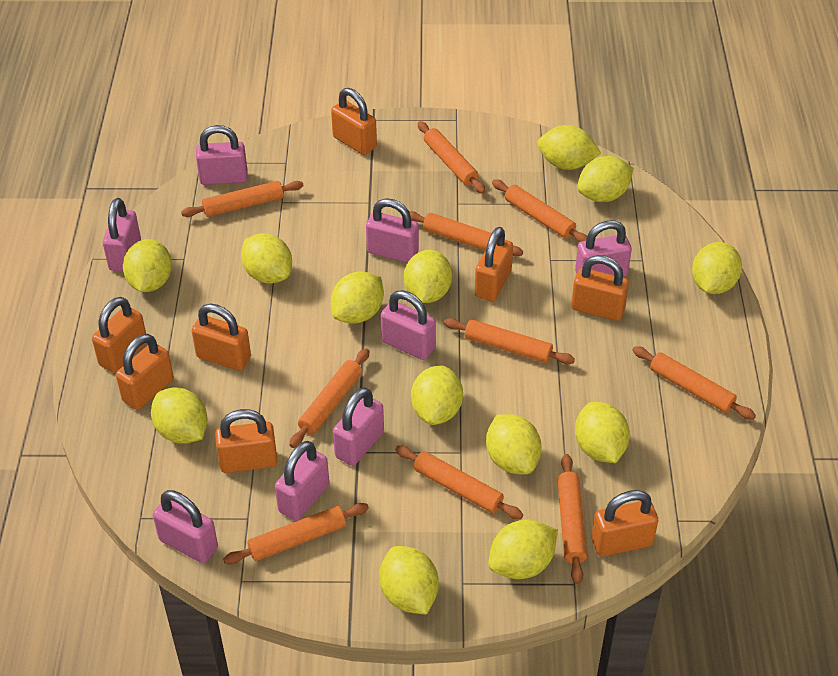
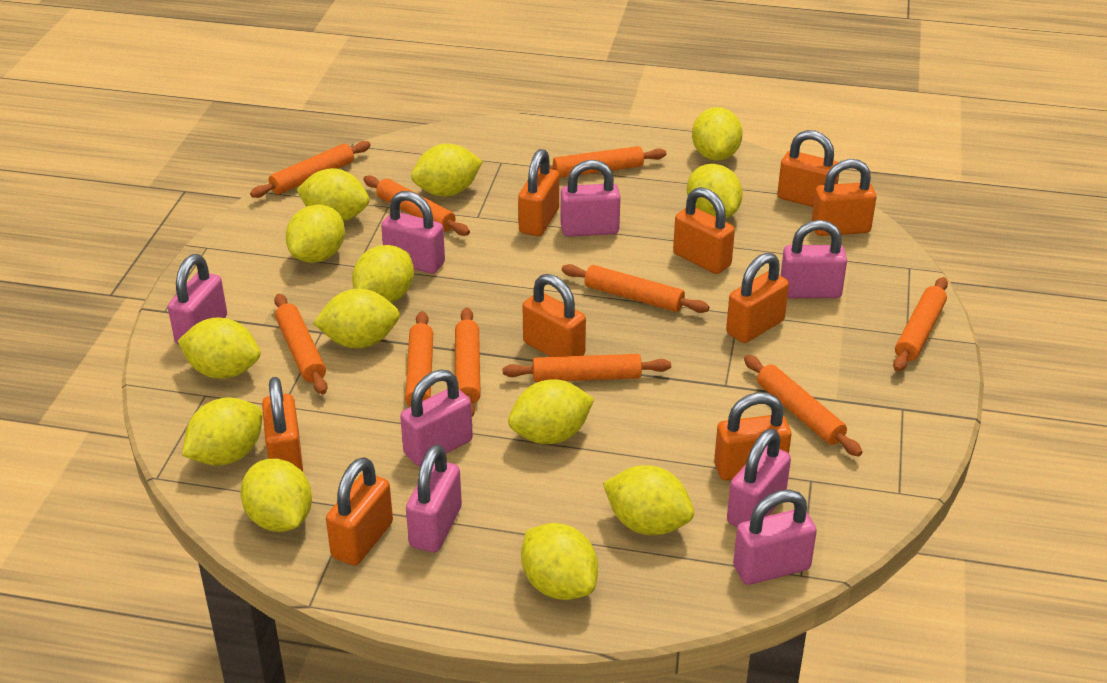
orange padlock: 8 -> 9

